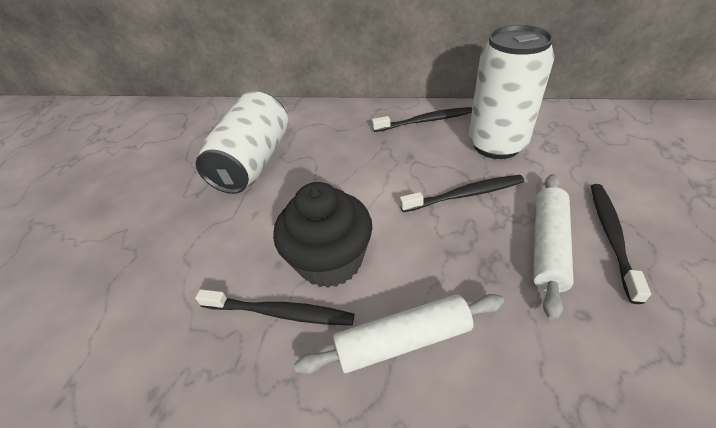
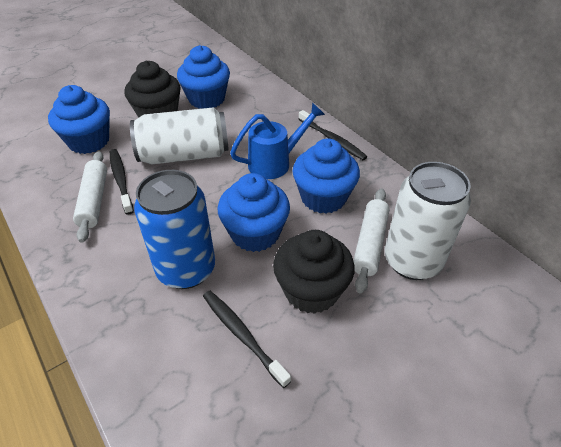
black cupcake: 1 -> 2
black toothbrush: 4 -> 3
blue can: 0 -> 1
blue cupcake: 0 -> 4
blue watering can: 0 -> 1

